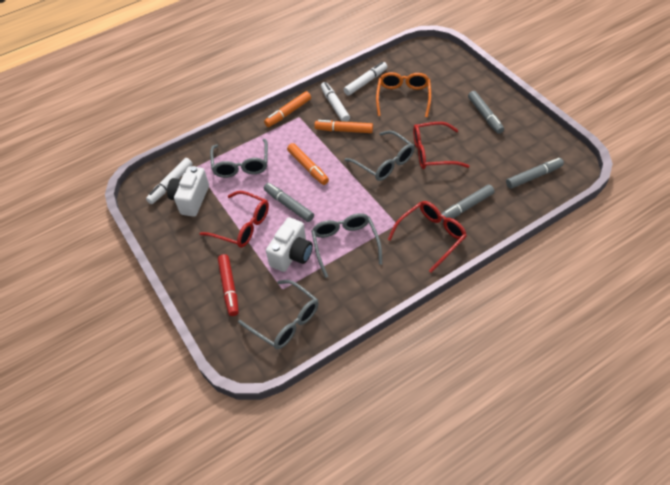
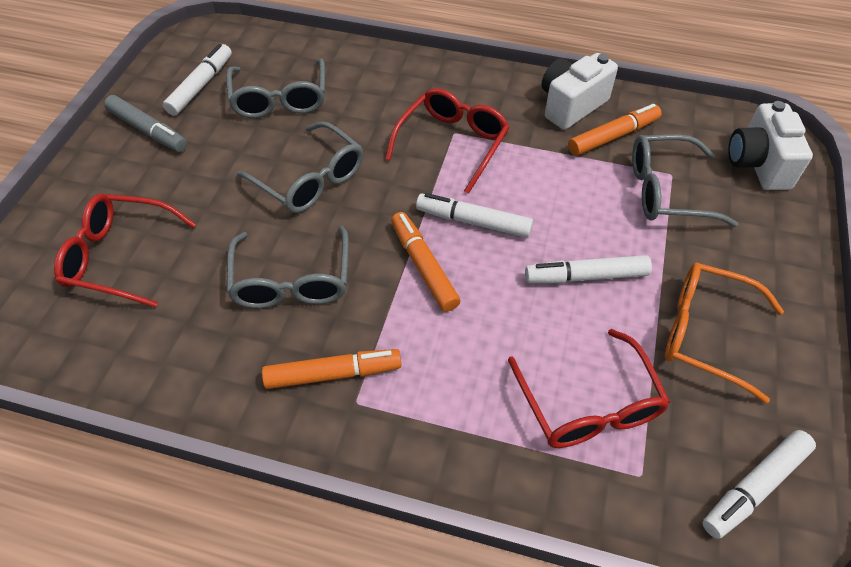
grey marker: 4 -> 1
red marker: 1 -> 0
white marker: 3 -> 4

